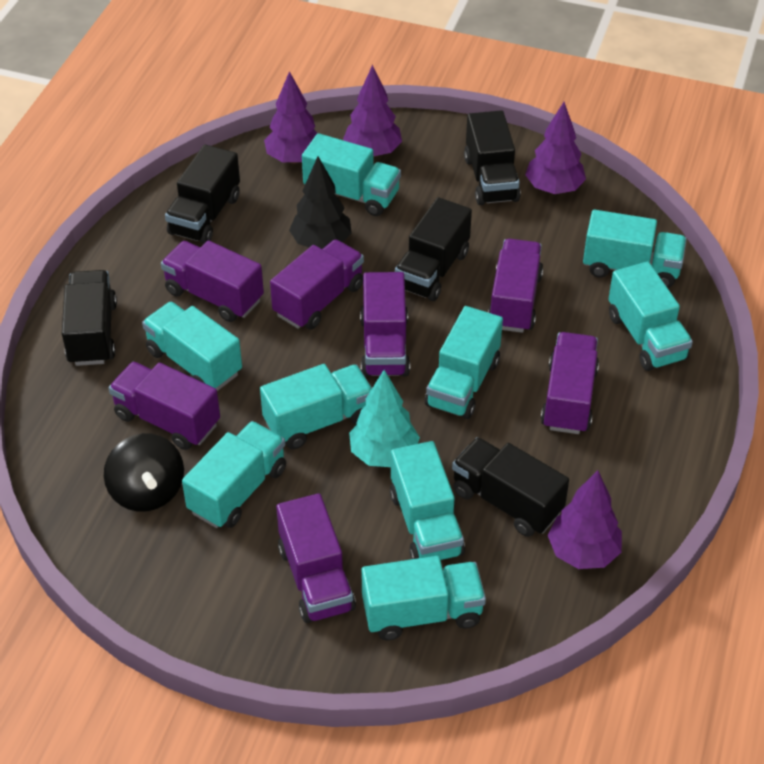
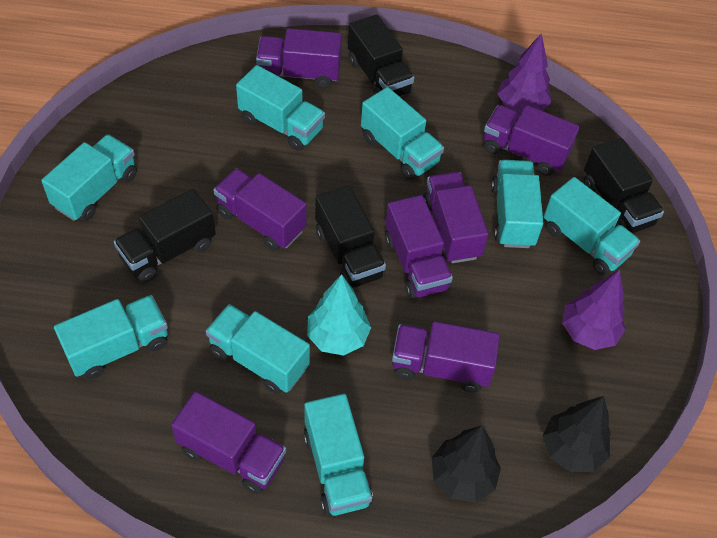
black spinning top: 1 -> 0
black tree: 1 -> 2
black truck: 5 -> 4
purple tree: 4 -> 2
turquoise truck: 9 -> 8

